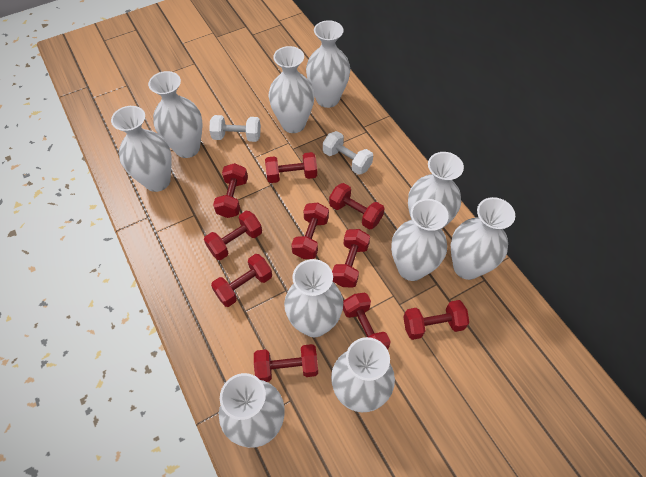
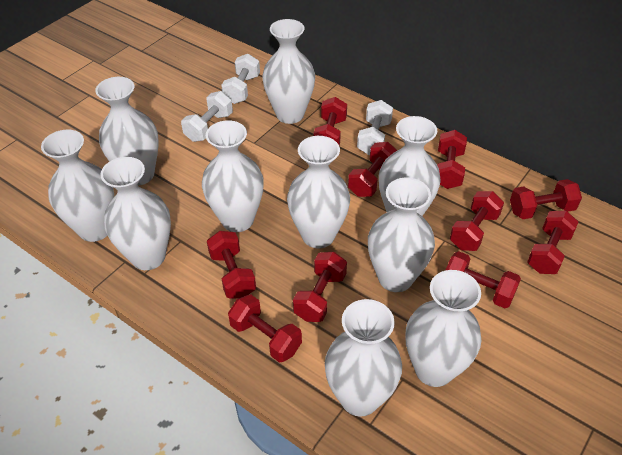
white dumbbell: 2 -> 3

